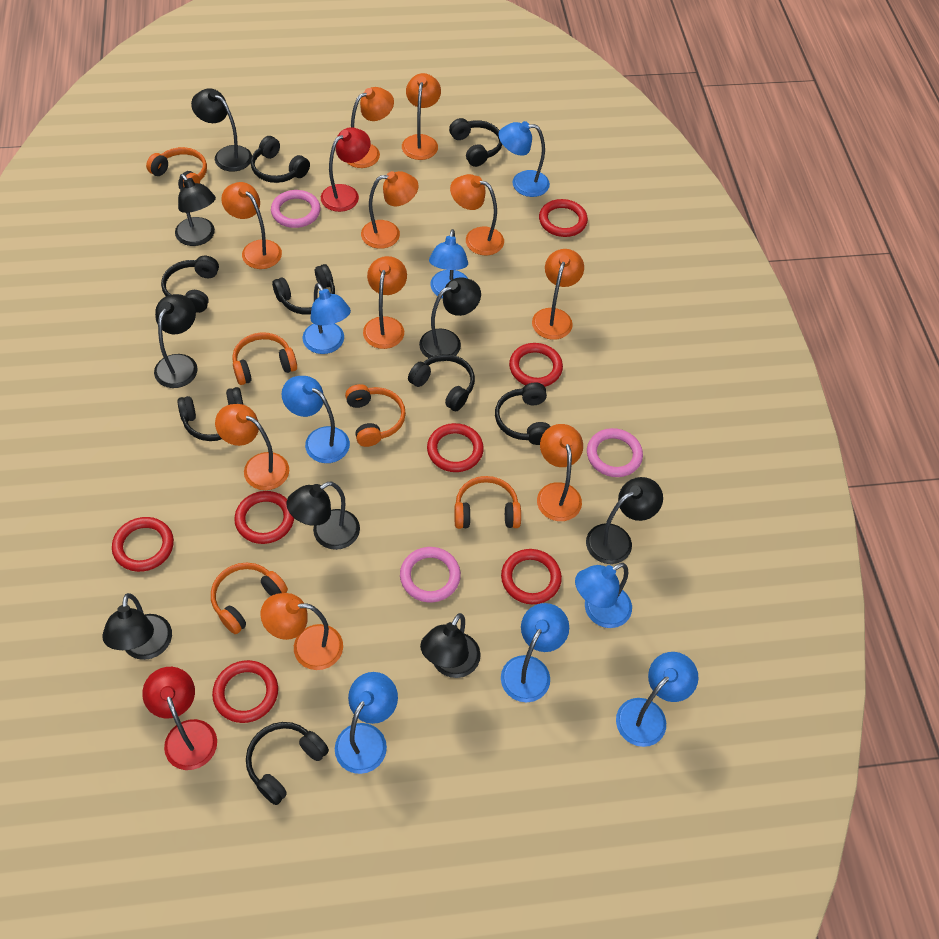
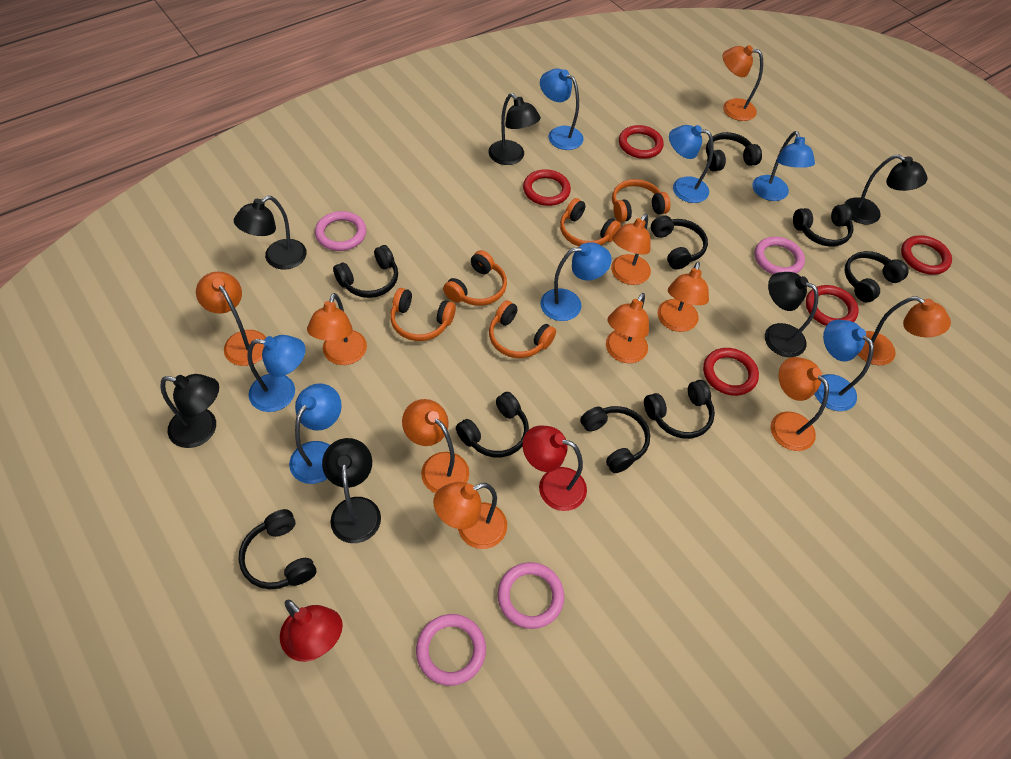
black headphones: 8 -> 9
black lamp: 8 -> 6
blue lamp: 8 -> 7
pink ring: 3 -> 4
red ring: 7 -> 5

